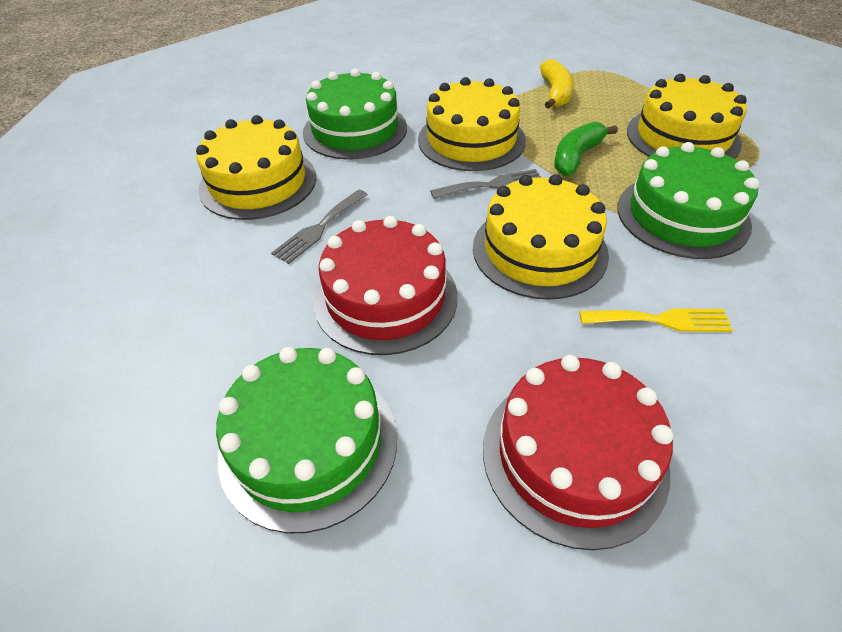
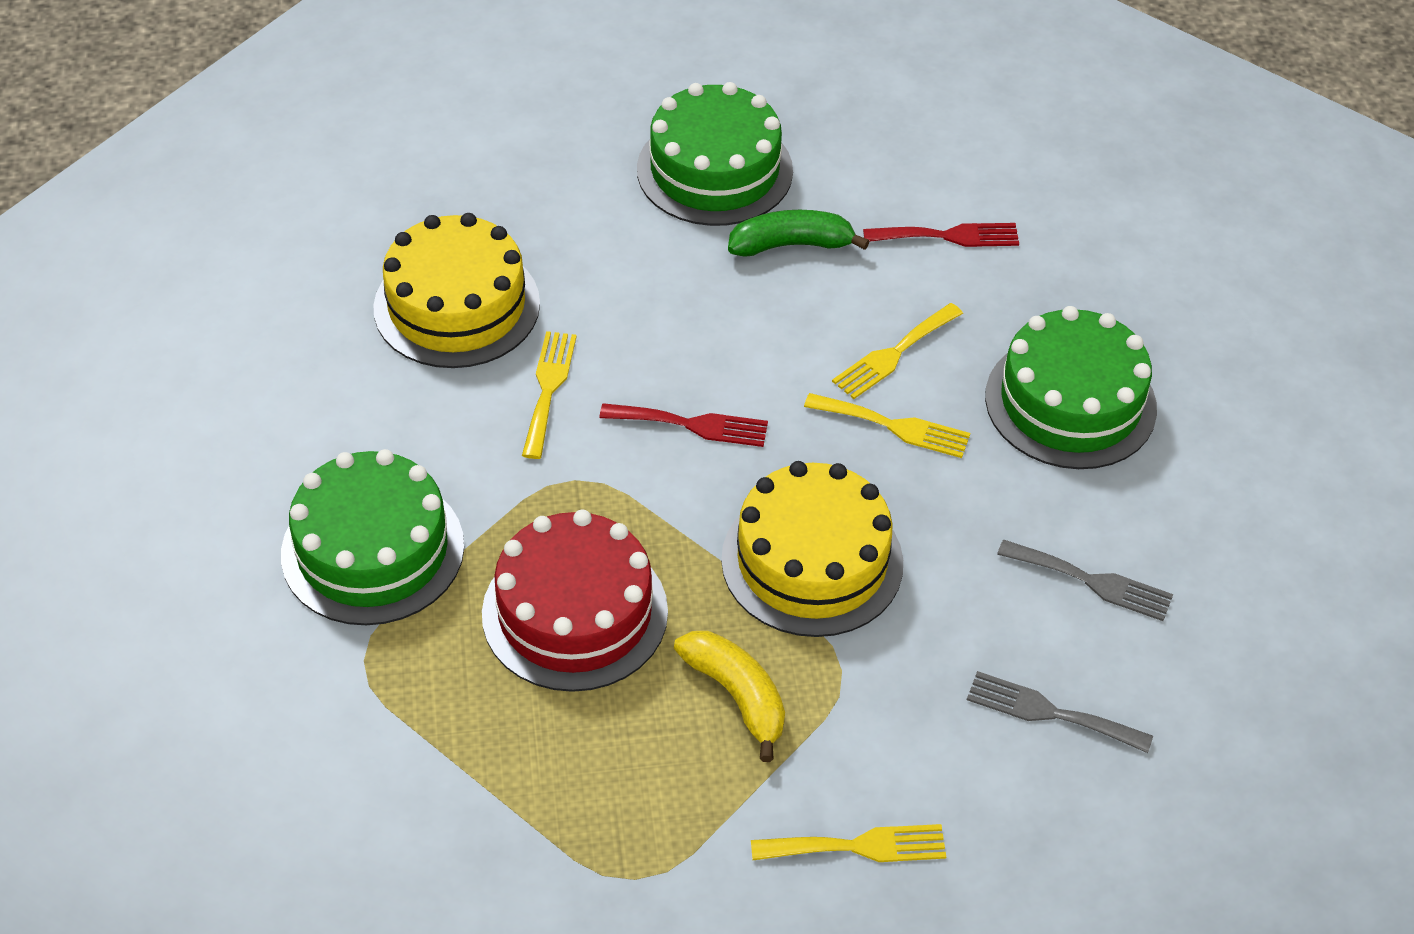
red cake: 2 -> 1
red fork: 0 -> 2
yellow cake: 4 -> 2
yellow fork: 1 -> 4

